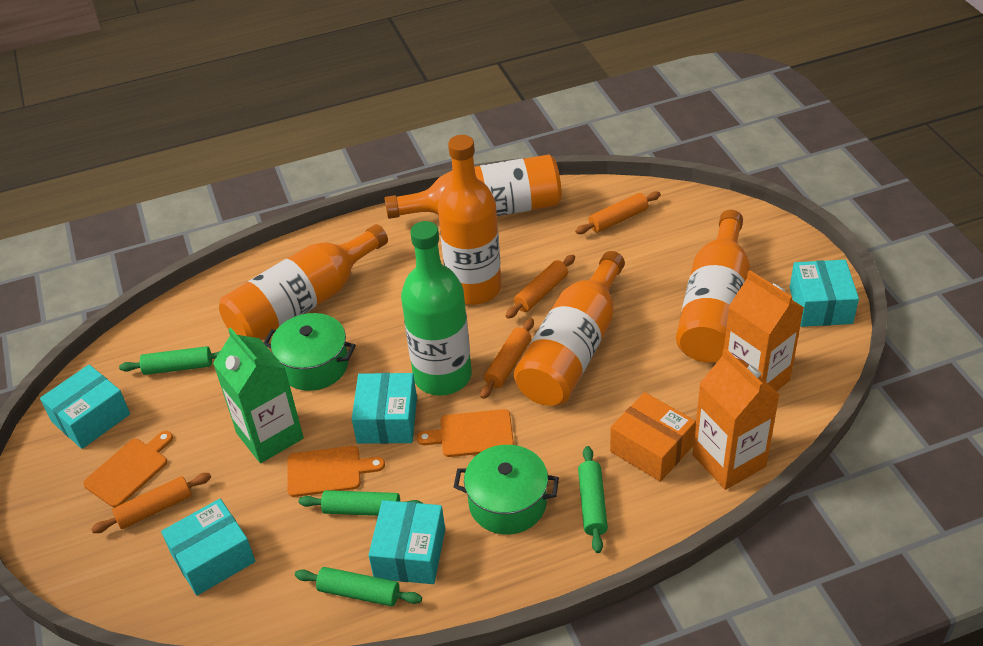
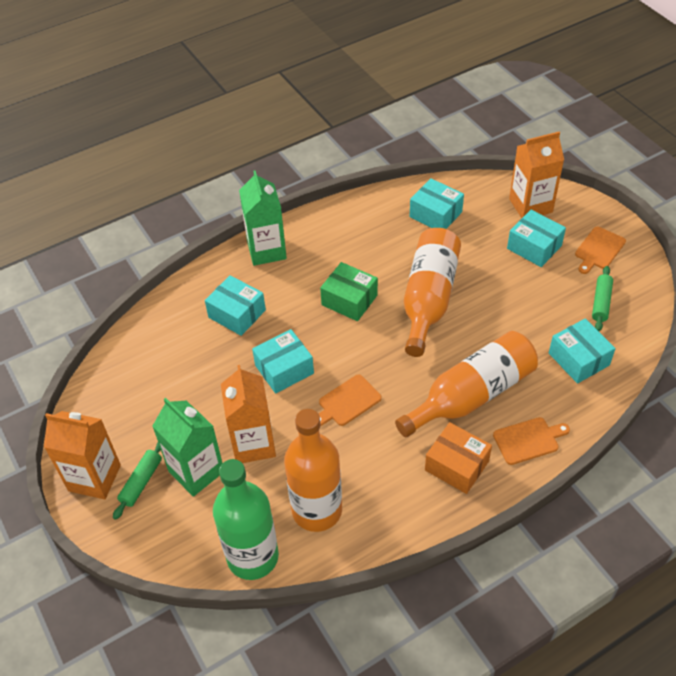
green box: 0 -> 1
green carton: 1 -> 2
green pot: 2 -> 0
green rolling pin: 4 -> 2
orange bottle: 5 -> 3
orange carton: 2 -> 3
orange rolling pin: 4 -> 0

